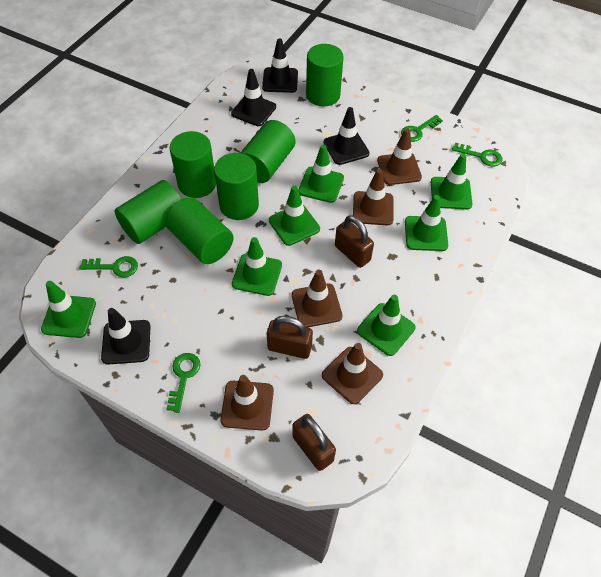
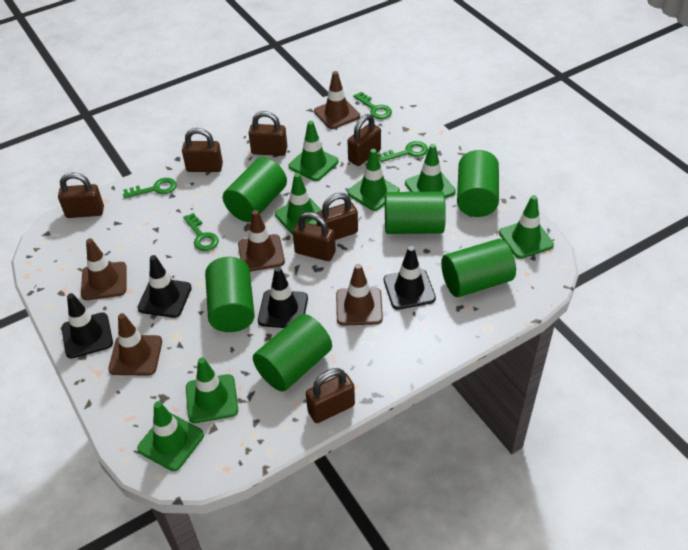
brown padlock: 3 -> 7

